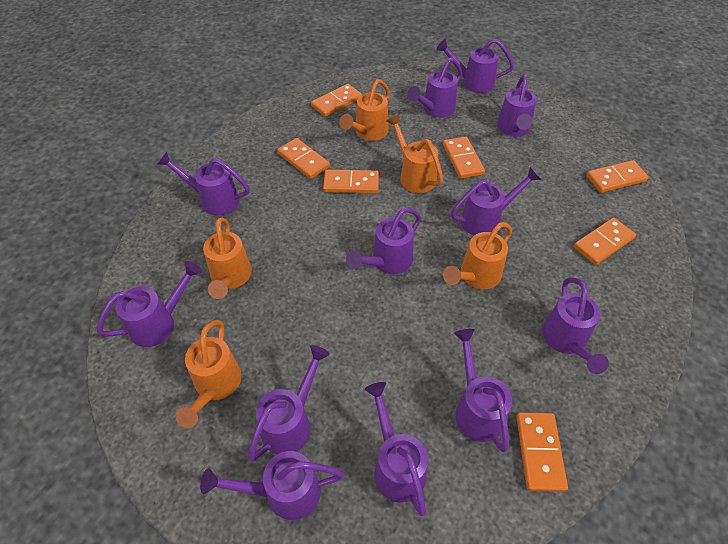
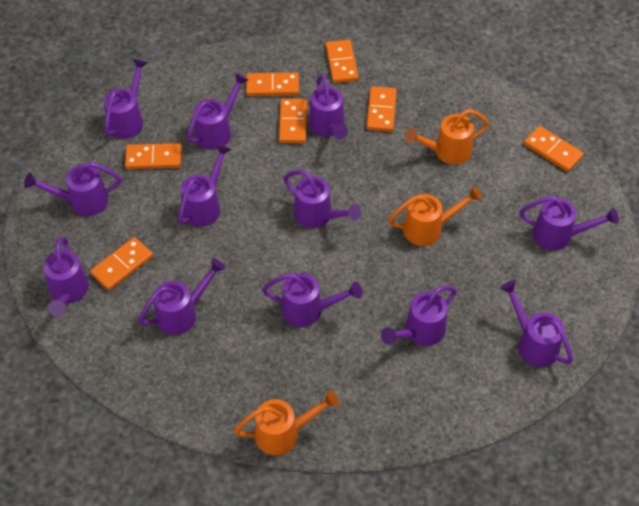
orange watering can: 5 -> 3

